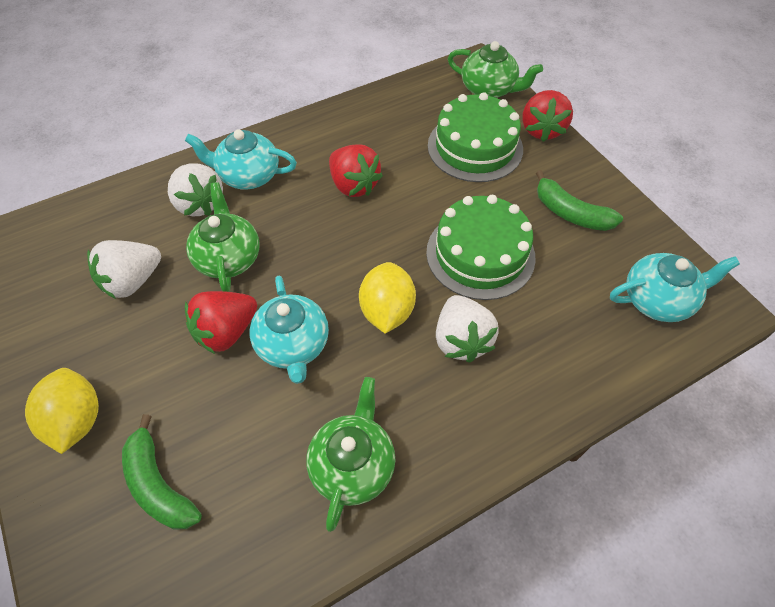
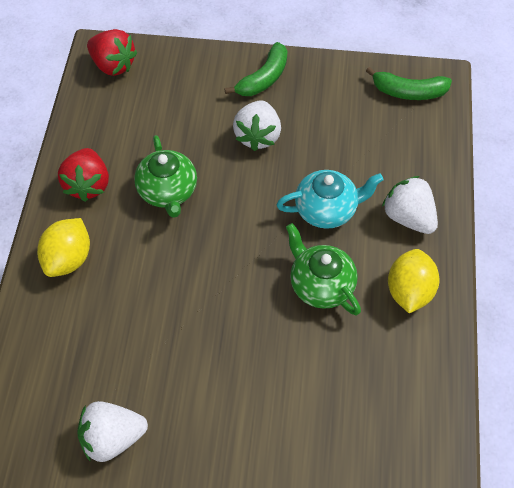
green cake: 2 -> 0
green teapot: 3 -> 2
red strawberry: 3 -> 2
turquoise teapot: 3 -> 1

